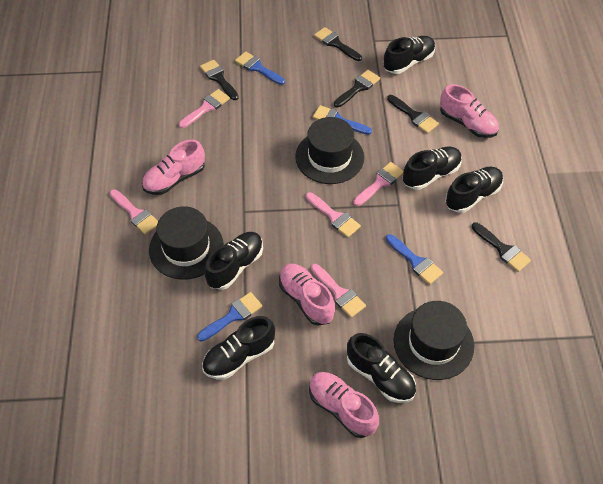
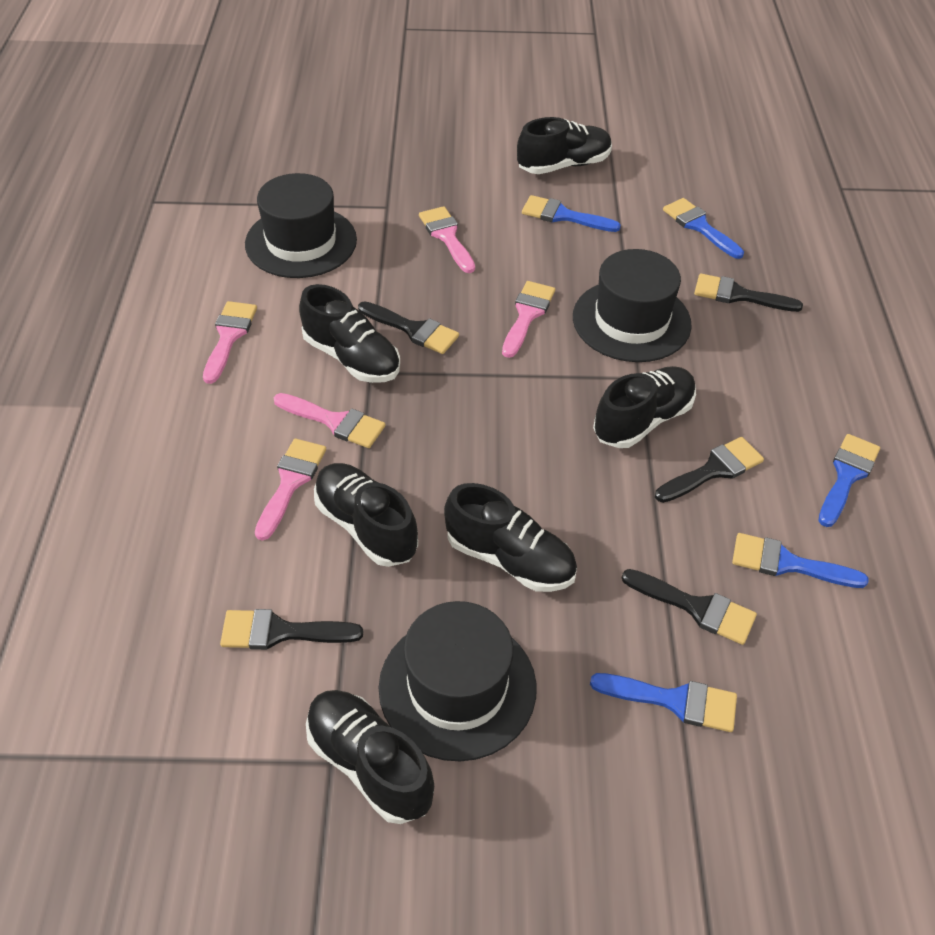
blue brush: 4 -> 5
pink shoe: 4 -> 0

